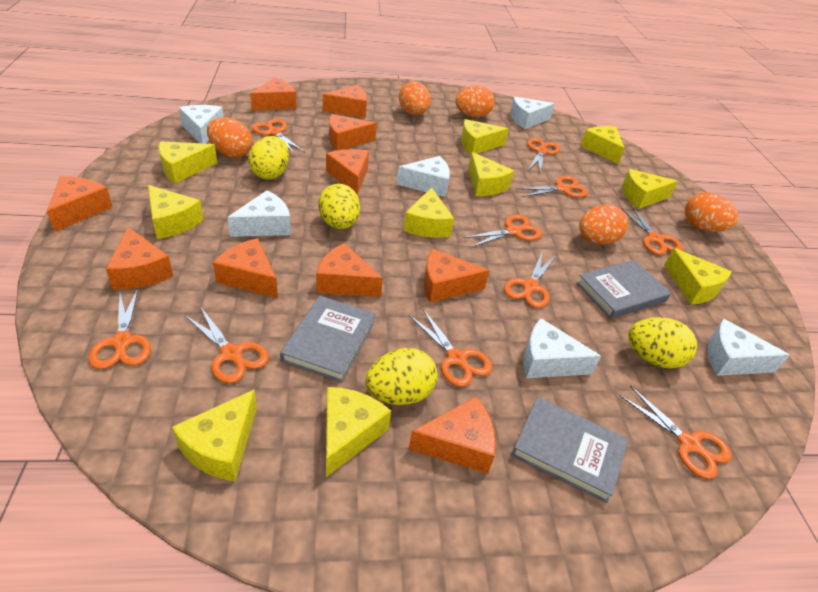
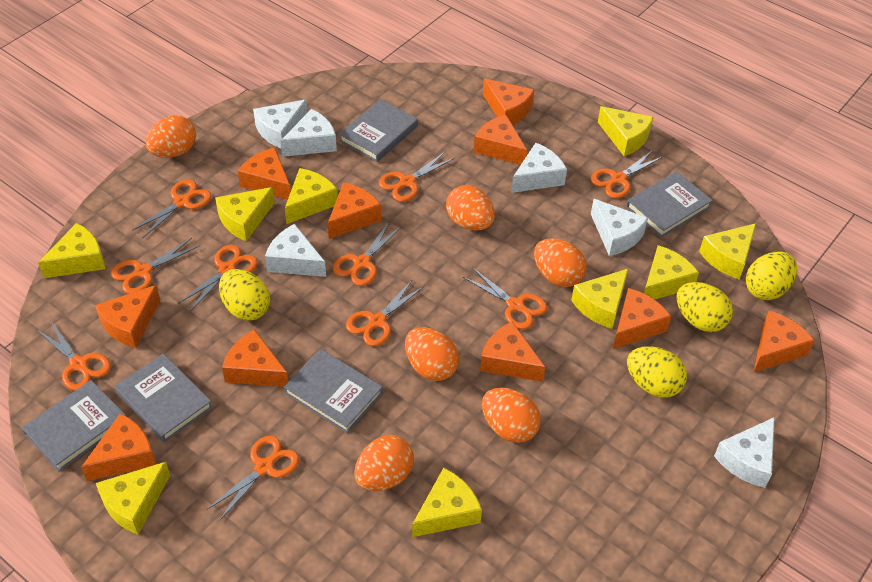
grey book: 3 -> 5
orange egg: 5 -> 6
yellow cheese: 10 -> 9

